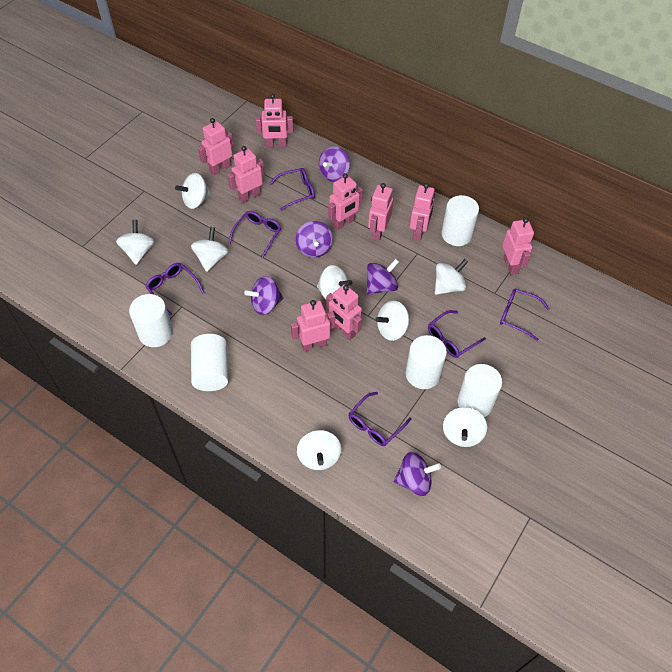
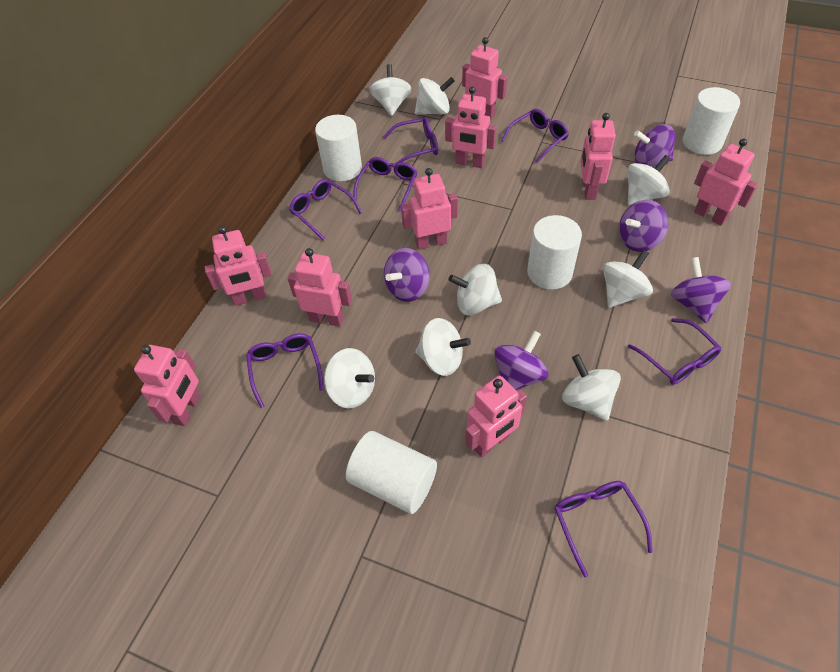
purple glasses: 6 -> 7
white cylinder: 5 -> 4

